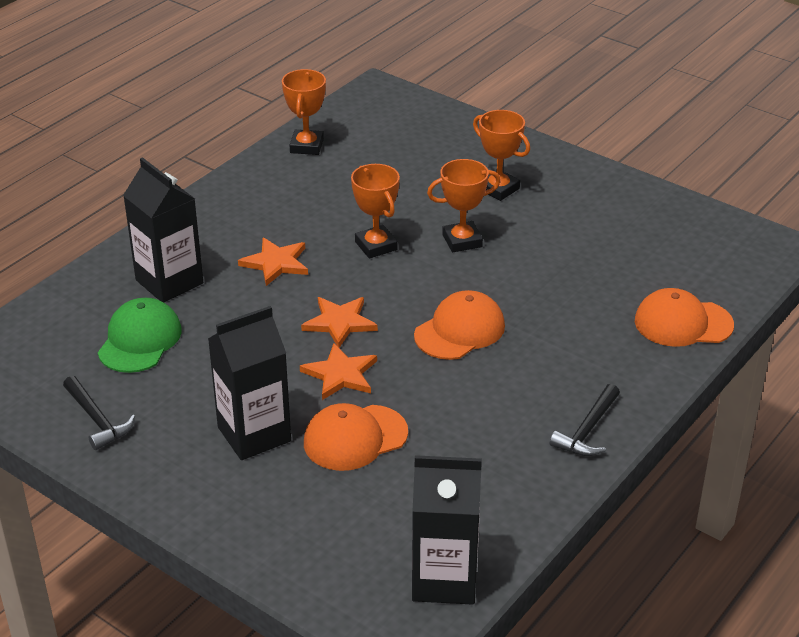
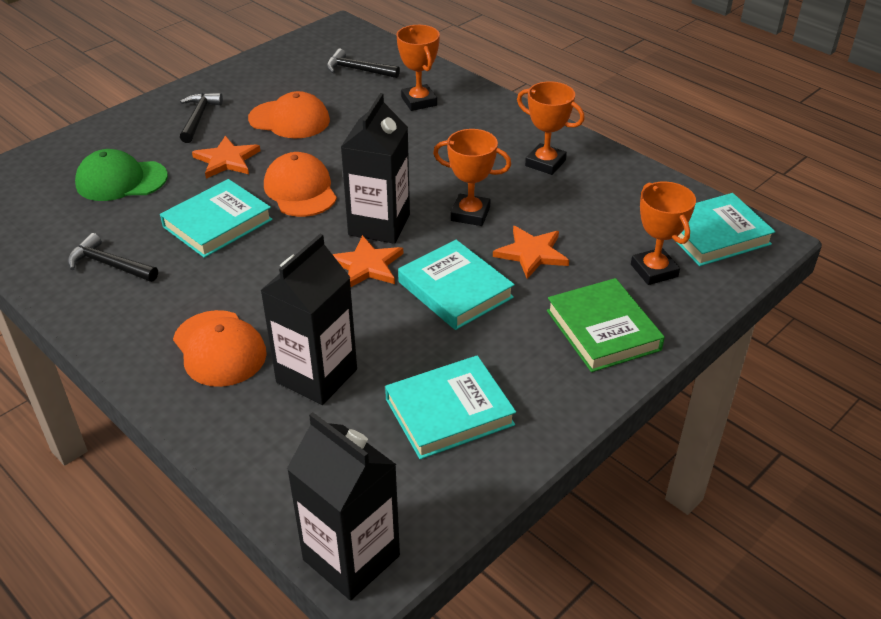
black hammer: 2 -> 3
green book: 0 -> 1
turquoise book: 0 -> 4

